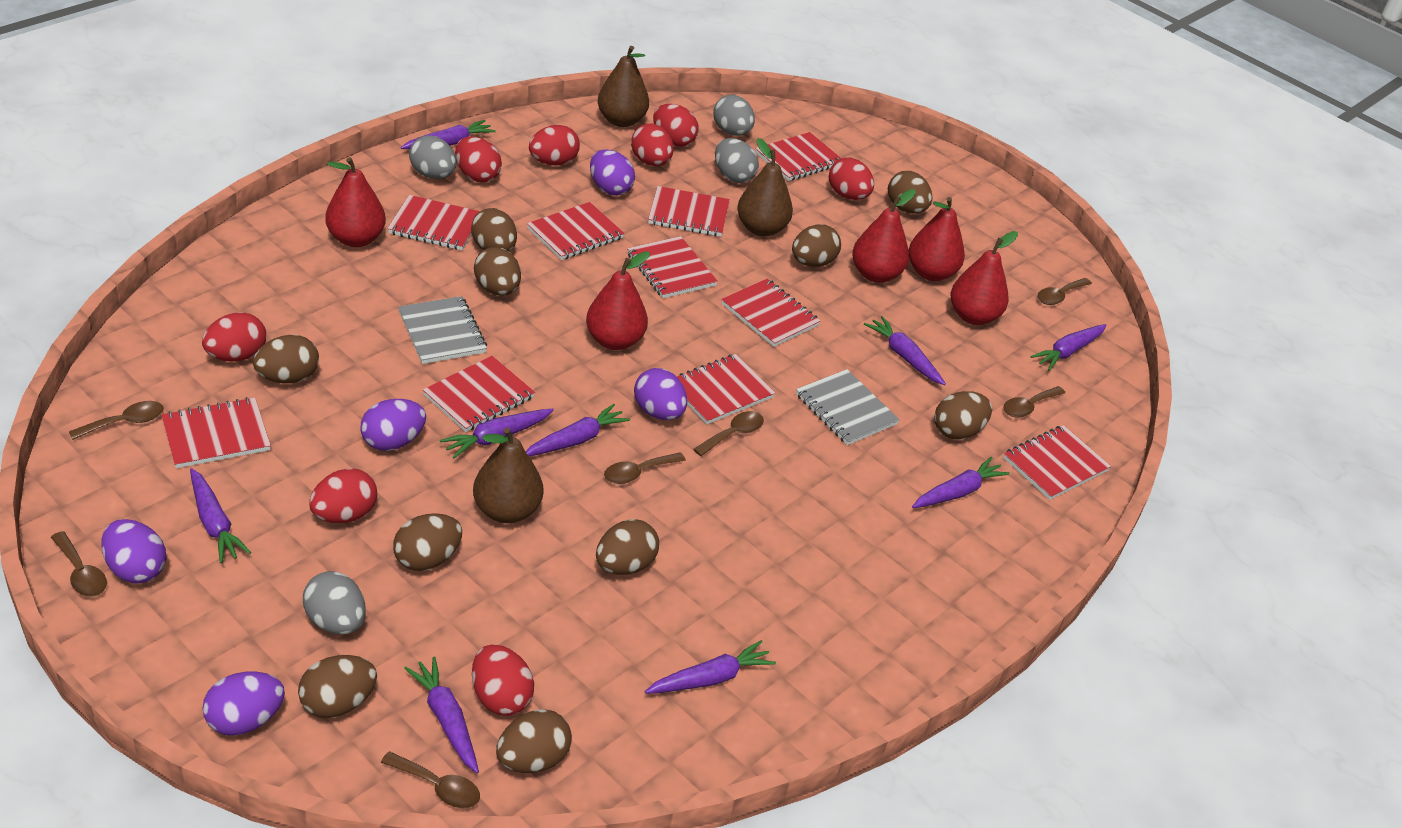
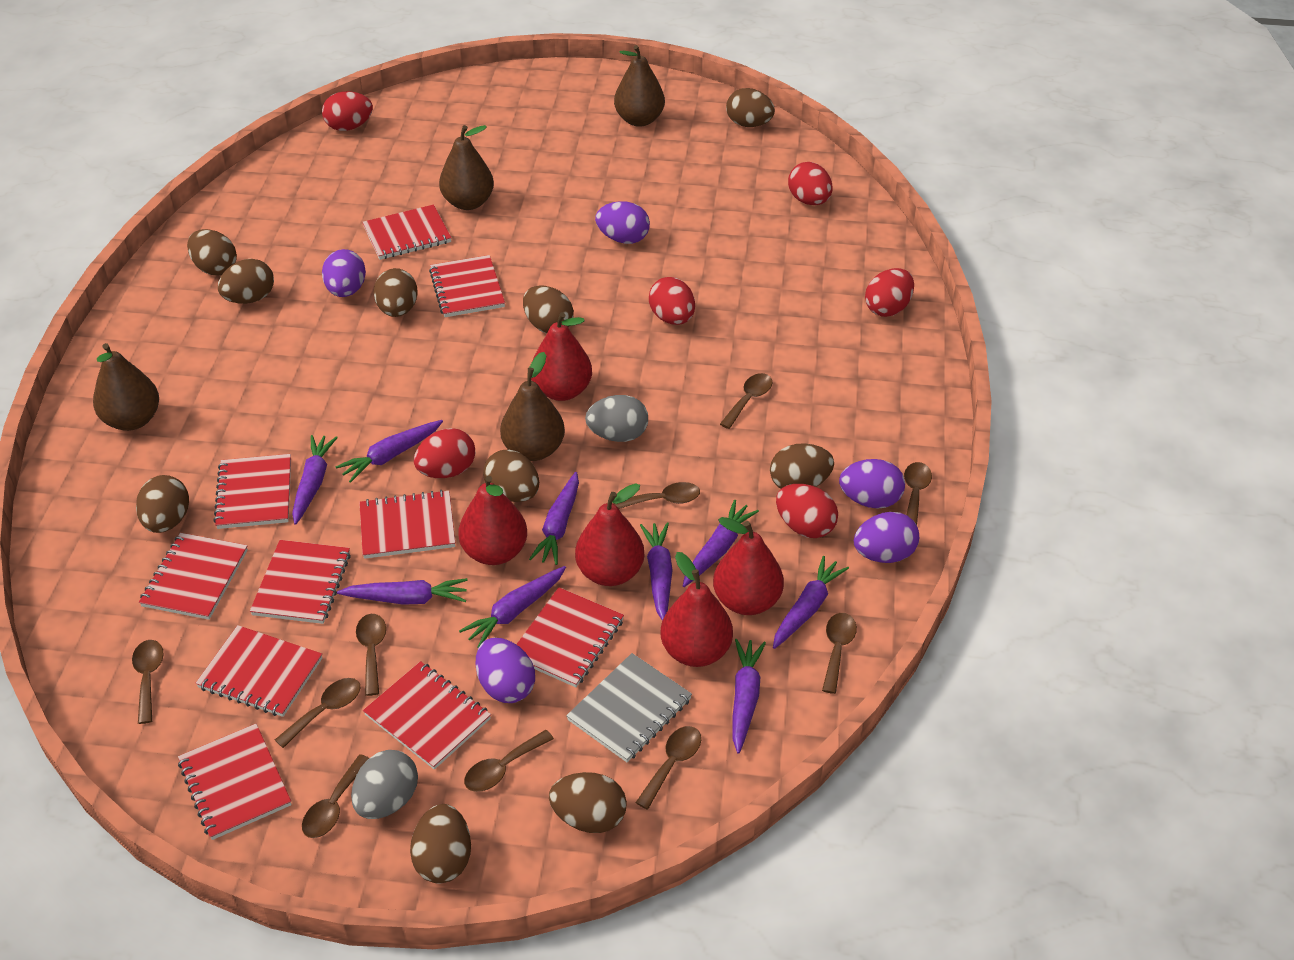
brown pear: 3 -> 4
brown spoon: 7 -> 10
grey egg: 4 -> 2
grey notebook: 2 -> 1
red egg: 8 -> 6

